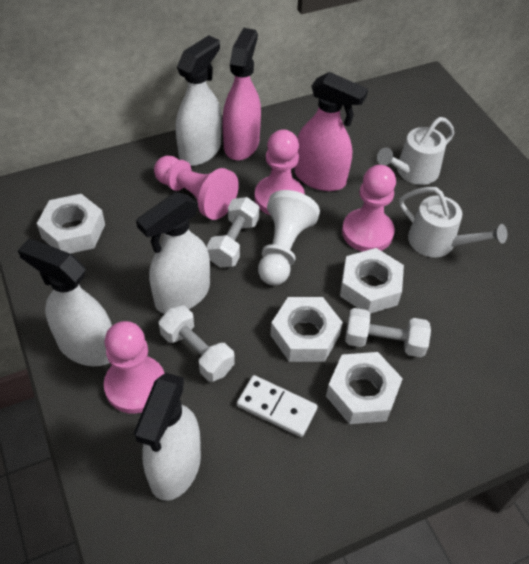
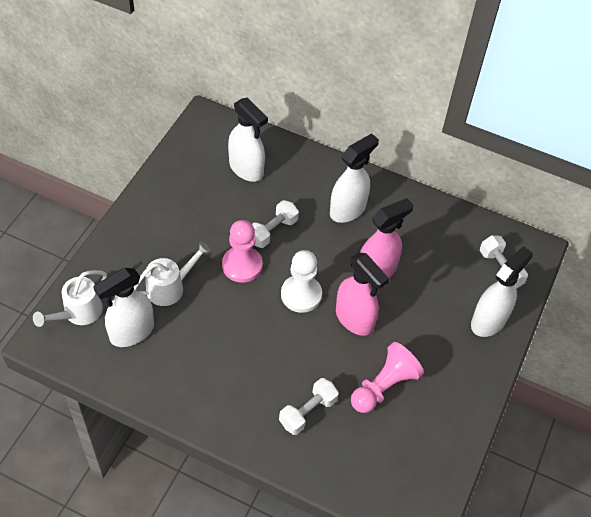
pink pawn: 4 -> 2
white domino: 1 -> 0
white nut: 4 -> 0

